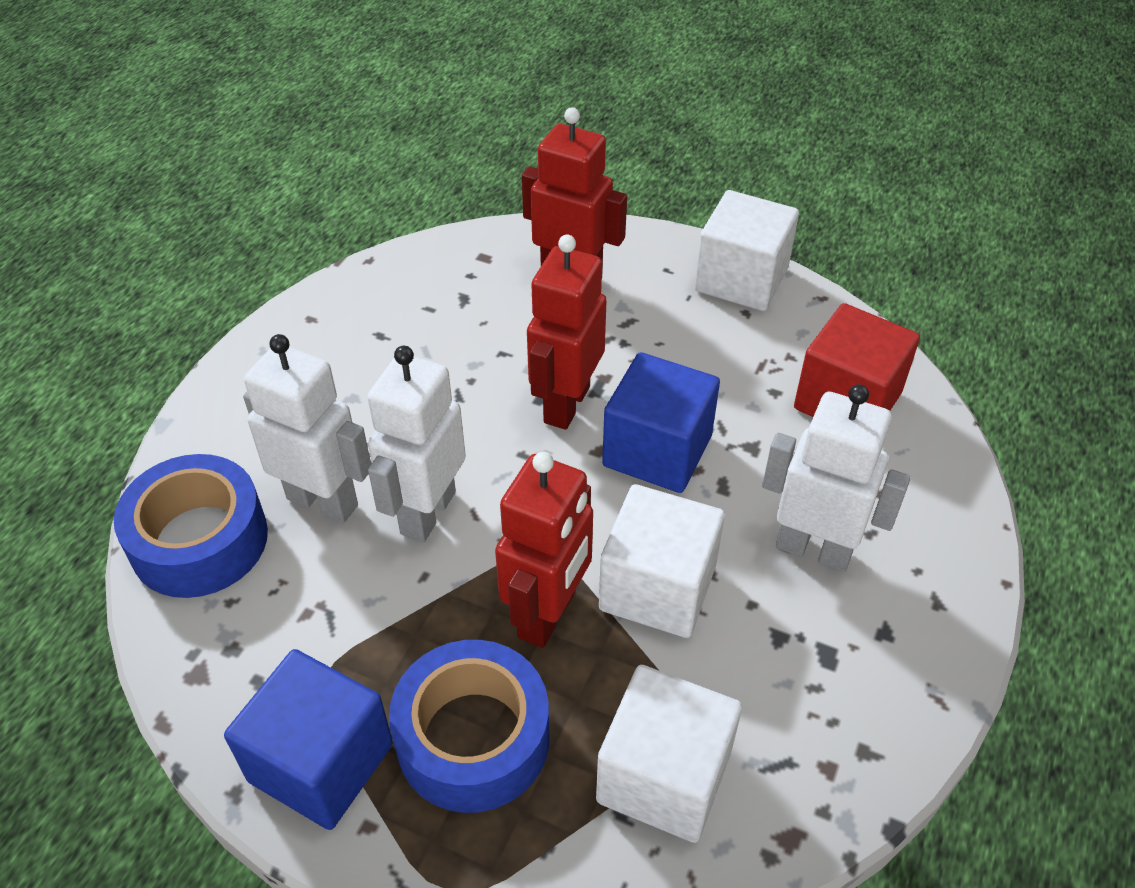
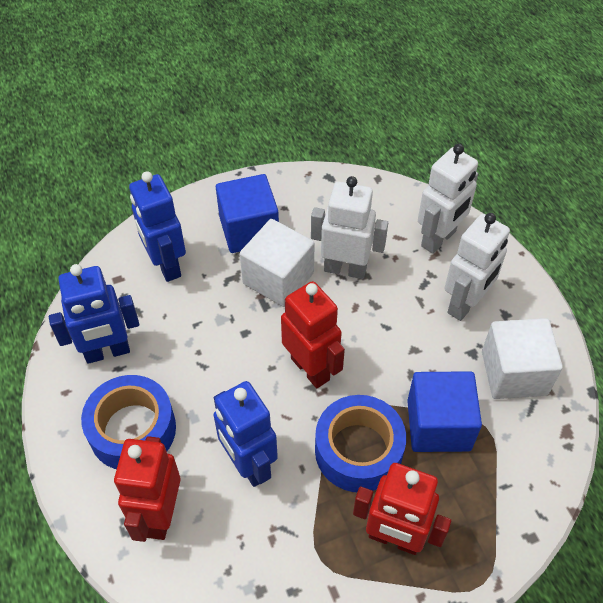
blue robot: 0 -> 3
red cube: 1 -> 0
white cube: 3 -> 2

